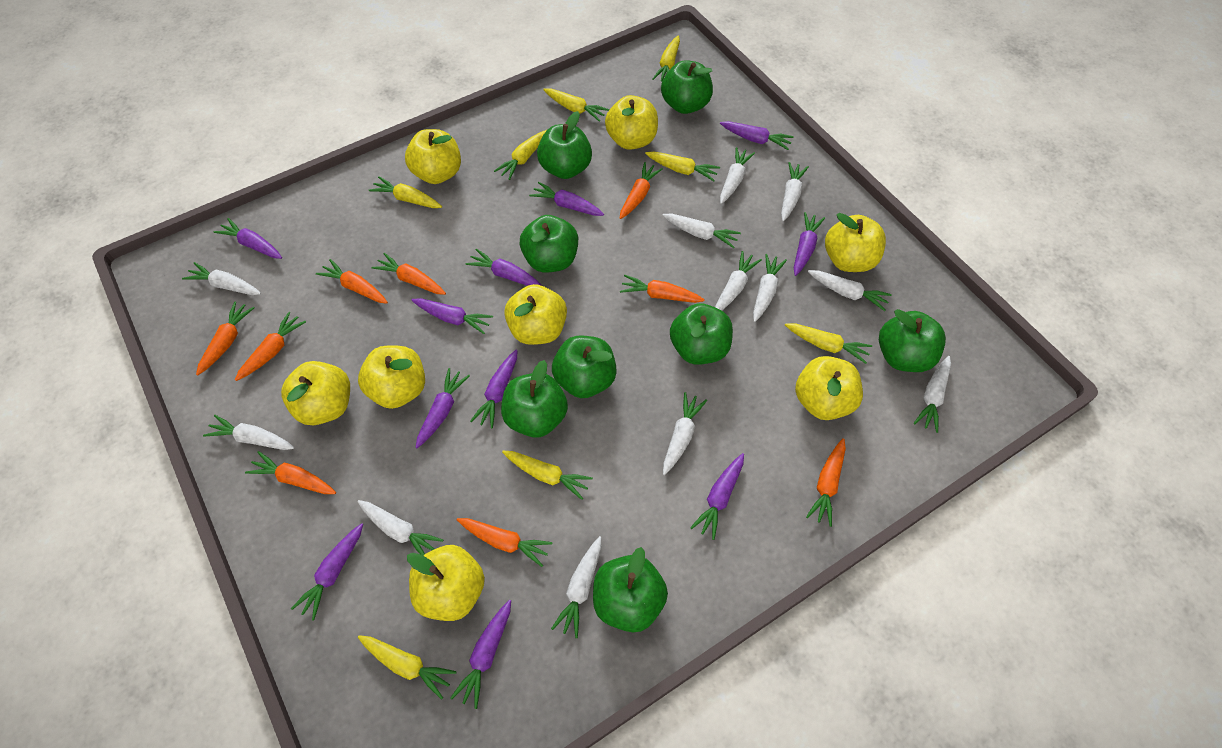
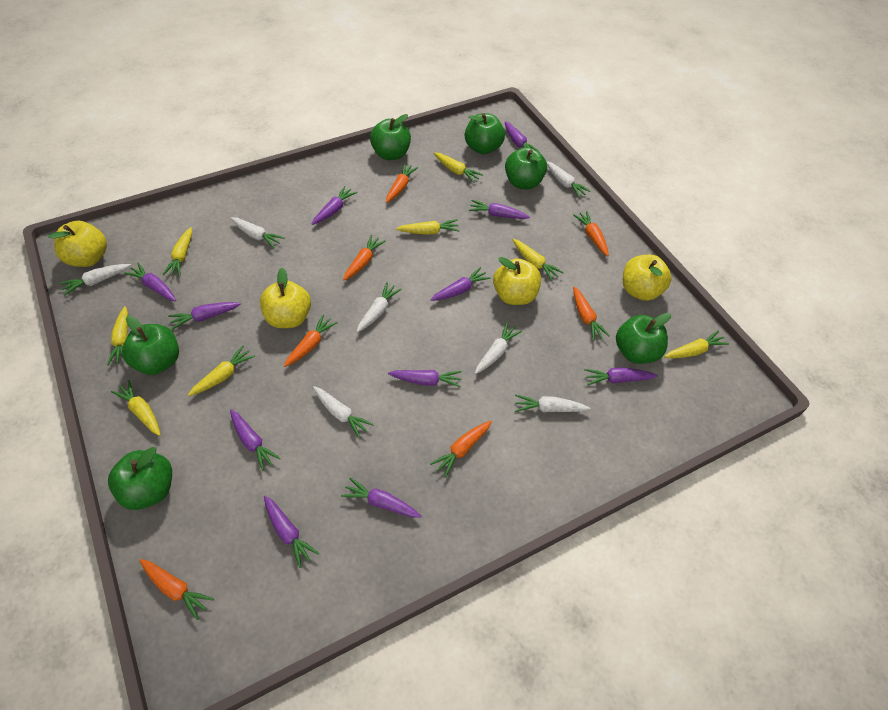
green apple: 8 -> 6
orange carrot: 9 -> 7
white carrot: 12 -> 7
yellow apple: 8 -> 4

